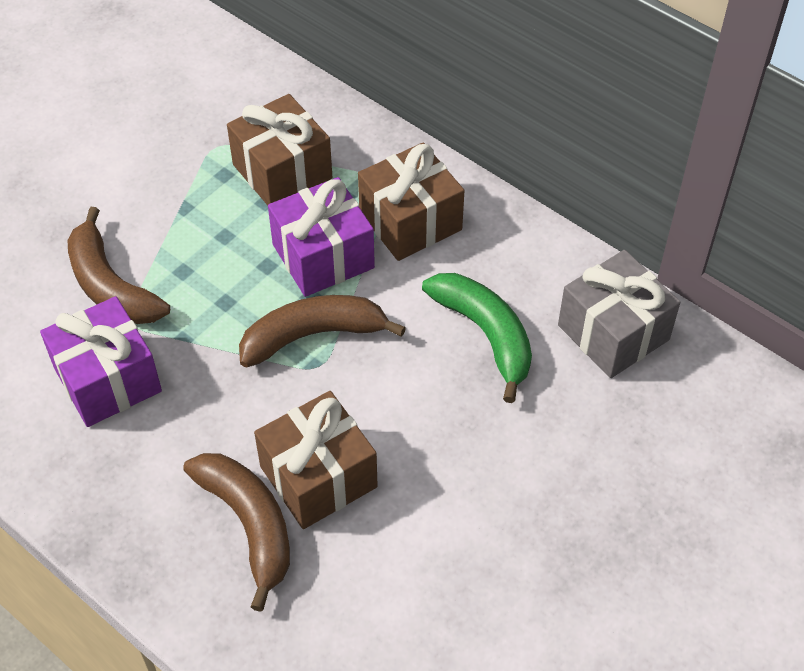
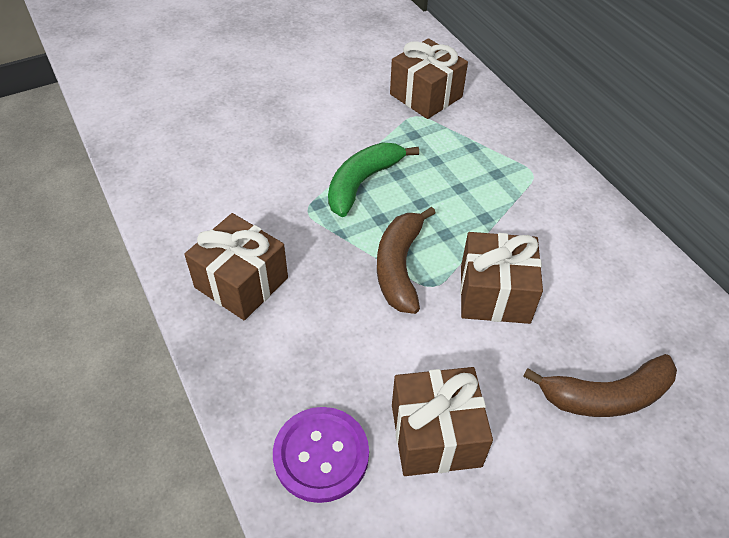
brown banana: 3 -> 2
brown gift: 3 -> 4
grey gift: 1 -> 0
purple button: 0 -> 1
purple gift: 2 -> 0

